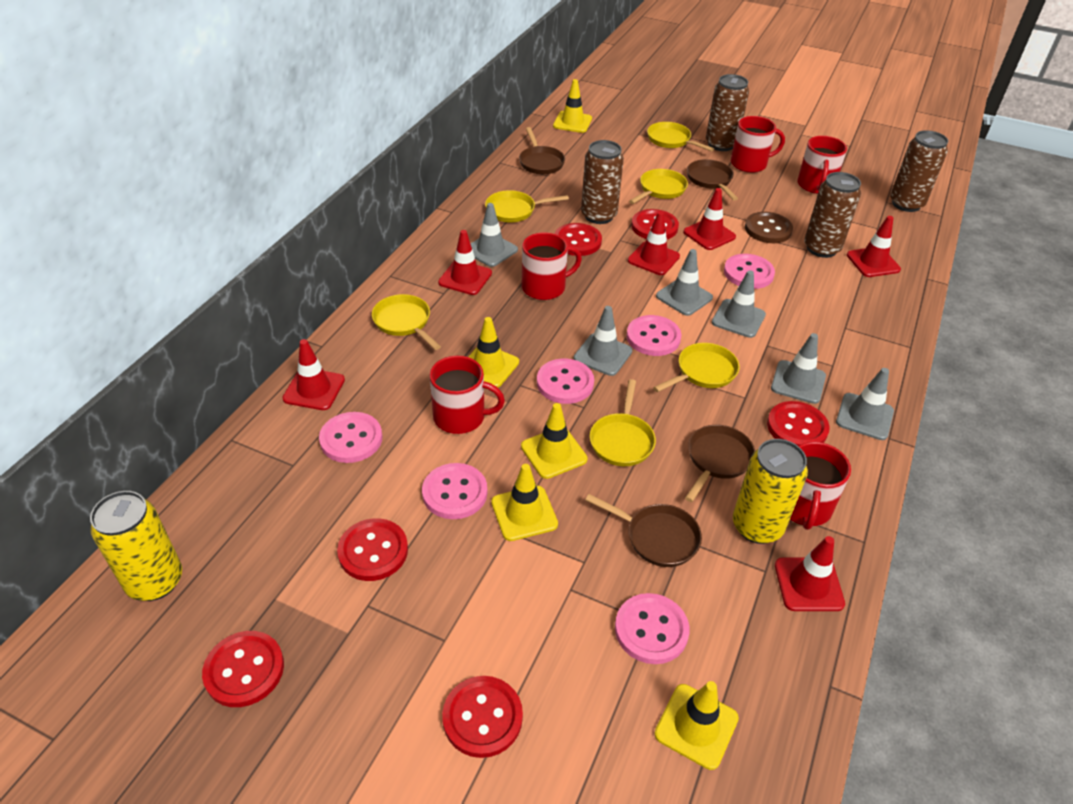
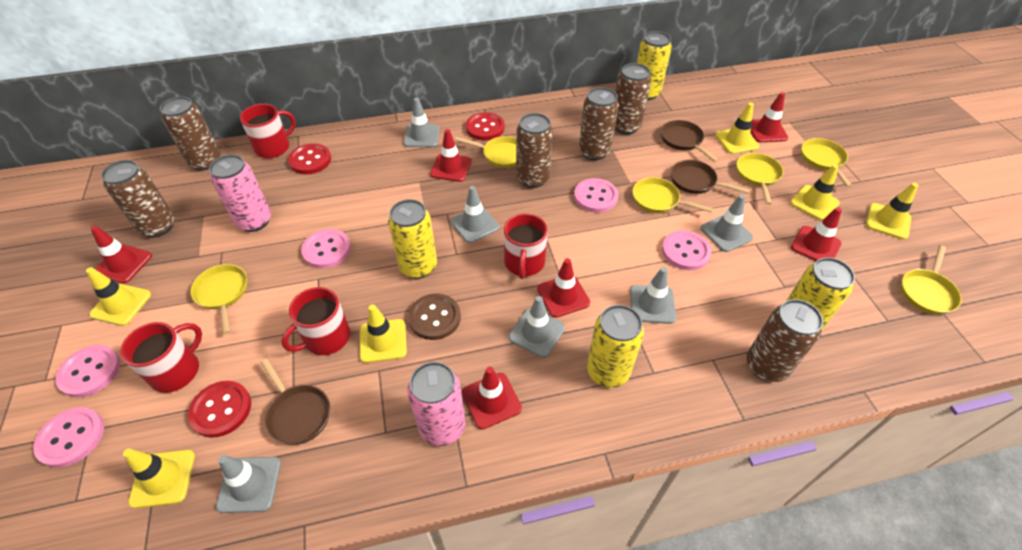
brown can: 4 -> 6
brown pan: 4 -> 3
pink button: 6 -> 5
pink can: 0 -> 2
red button: 6 -> 3
red mug: 5 -> 4
yellow can: 2 -> 4
yellow traffic cone: 5 -> 6

